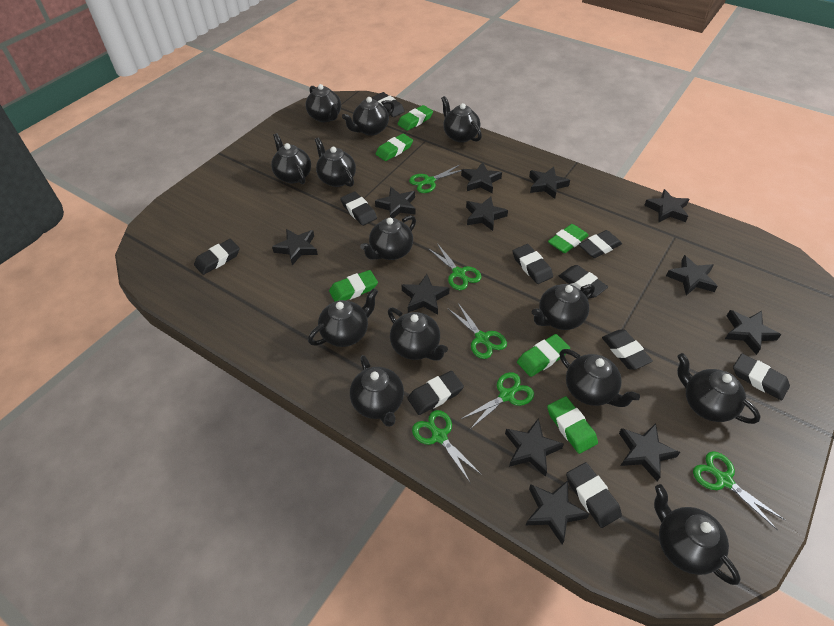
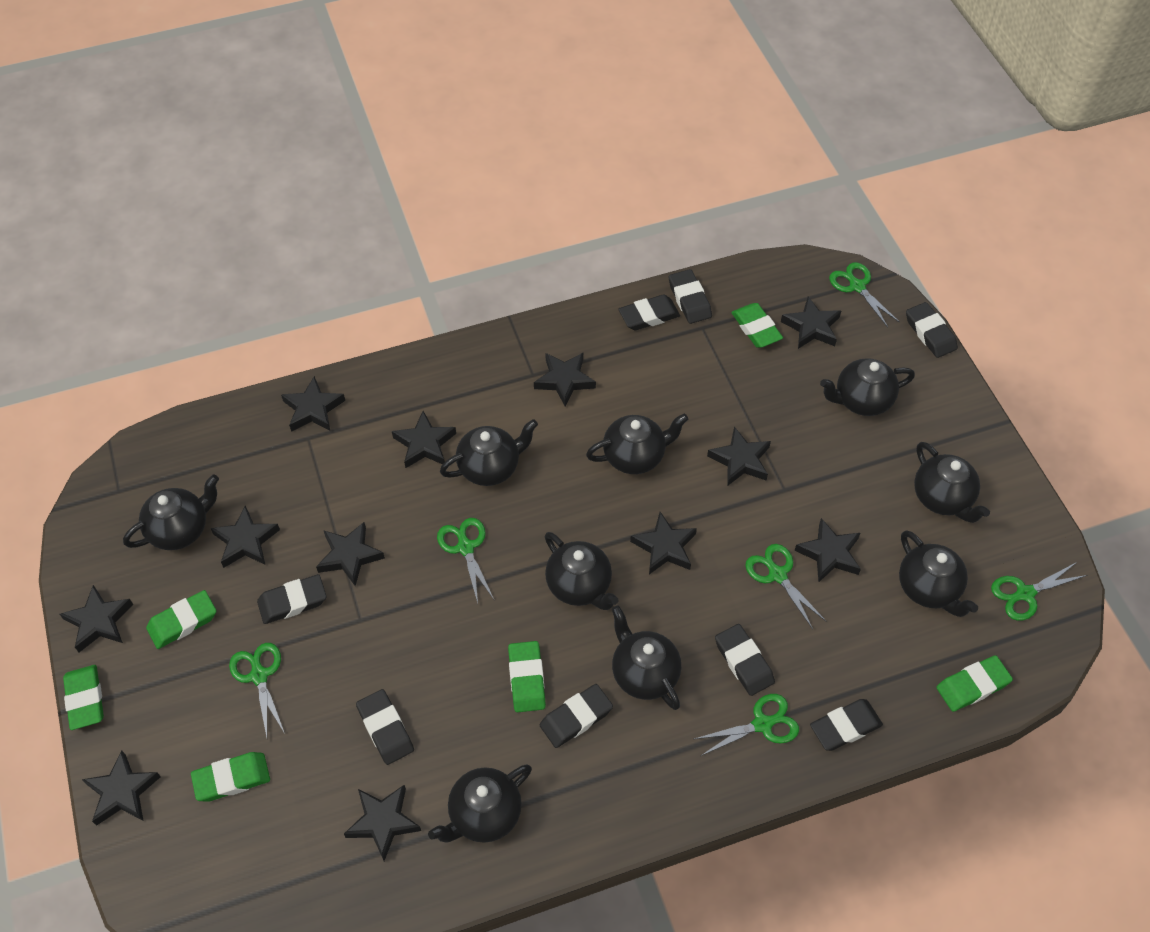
black eraser: 10 -> 8
black teapot: 13 -> 9

